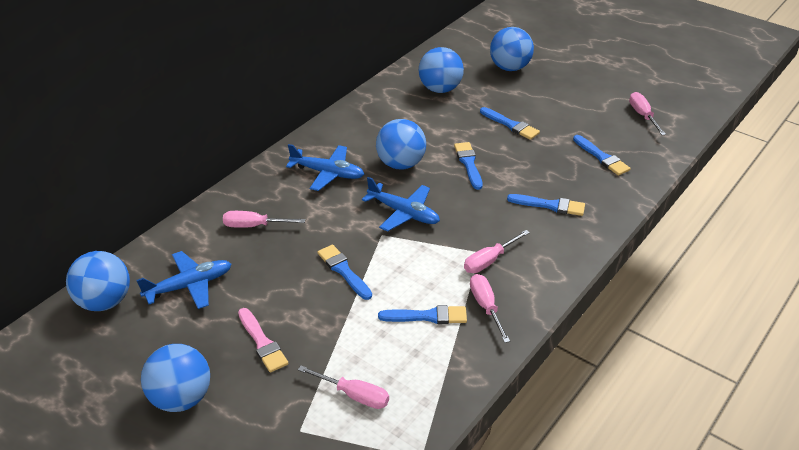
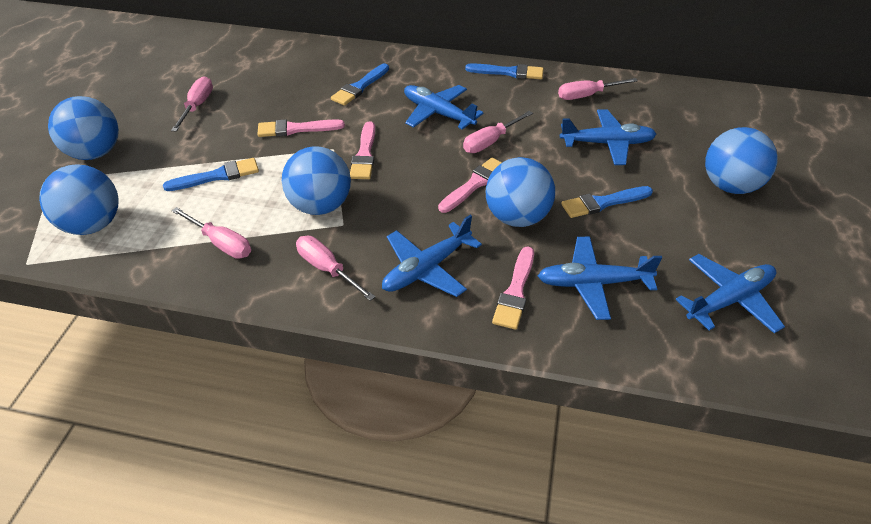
blue brush: 6 -> 4
blue plane: 3 -> 5
pink brush: 1 -> 4

